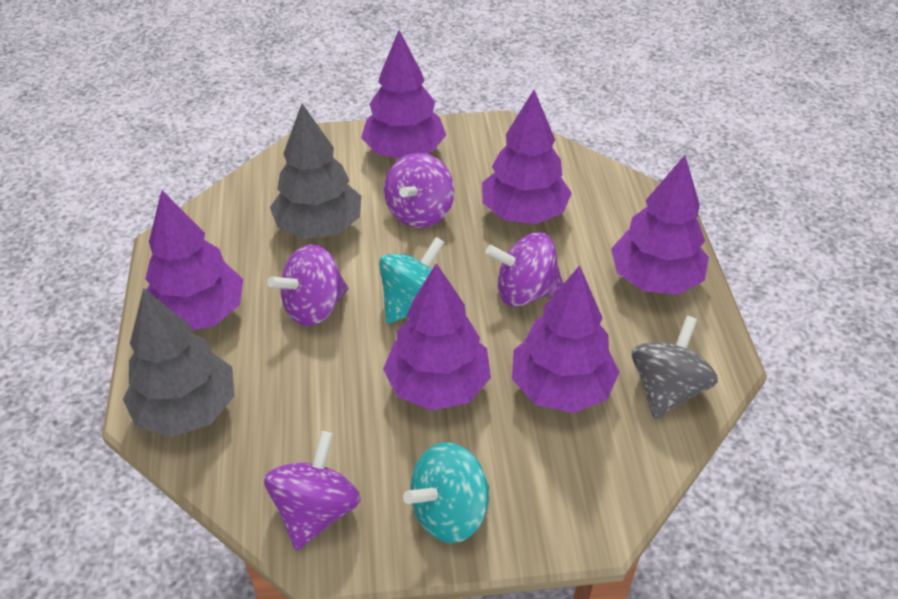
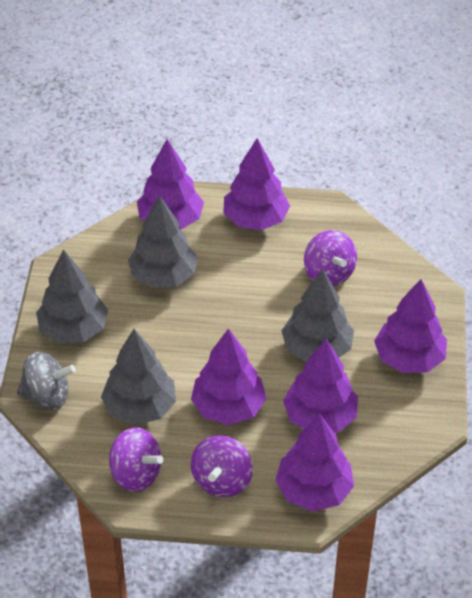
grey tree: 2 -> 4
purple spinning top: 4 -> 3
turquoise spinning top: 2 -> 0

